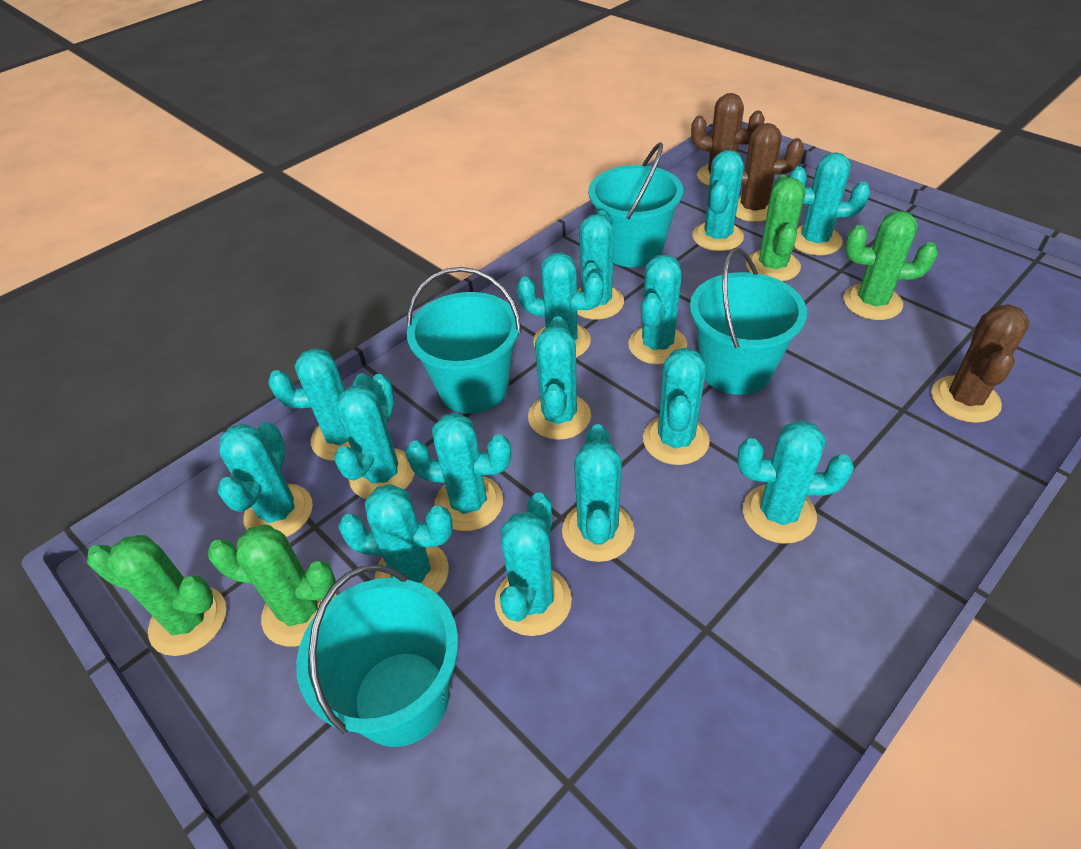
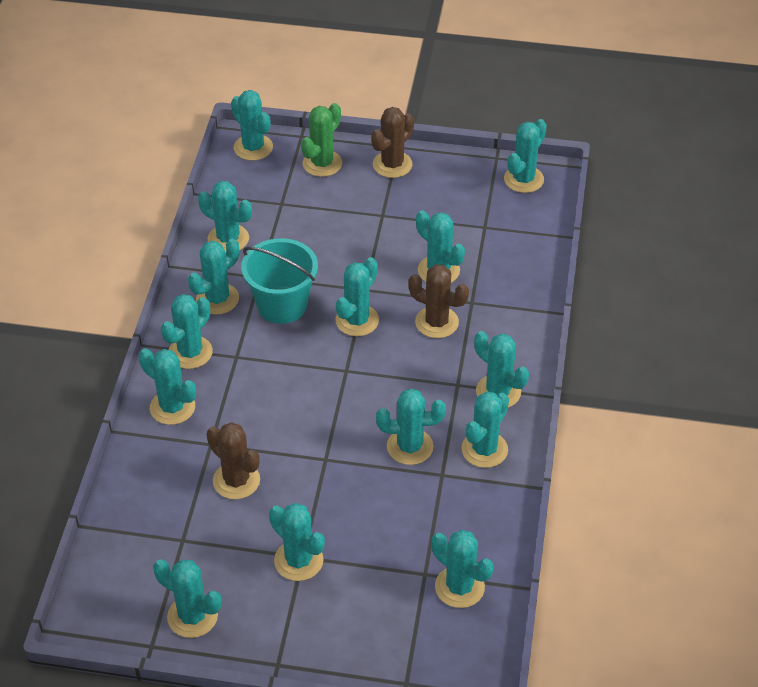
green cactus: 4 -> 1
turquoise bucket: 4 -> 1
turquoise cactus: 15 -> 14

